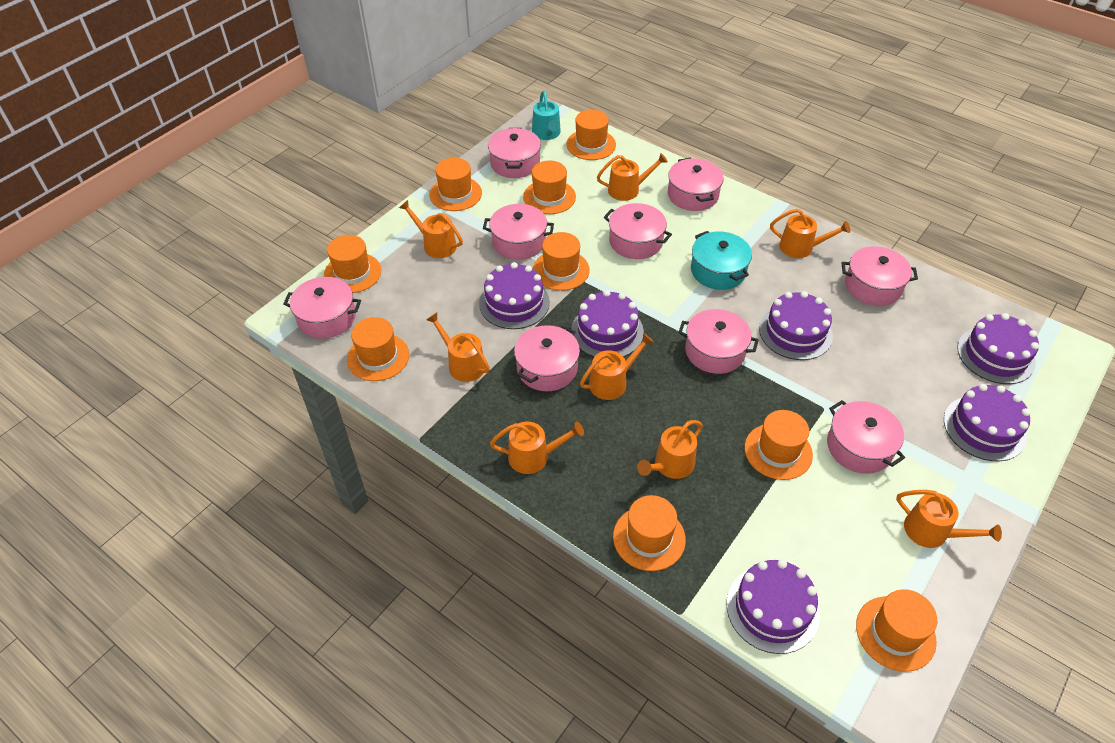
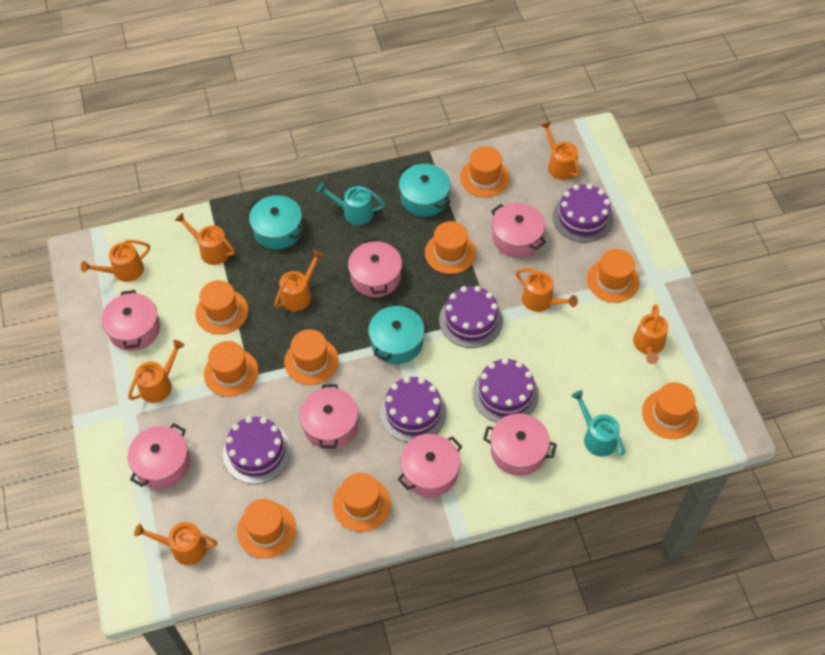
pink pot: 9 -> 7
purple cake: 6 -> 5
turquoise pot: 1 -> 3
turquoise watering can: 1 -> 2

